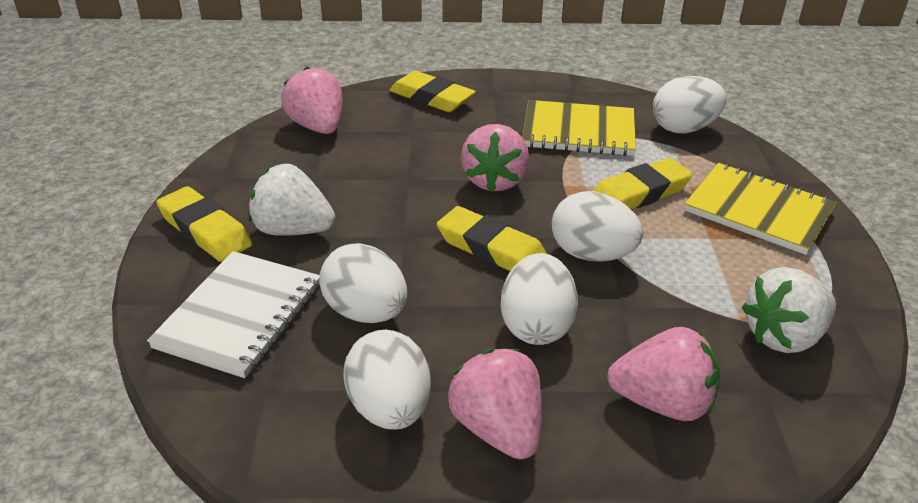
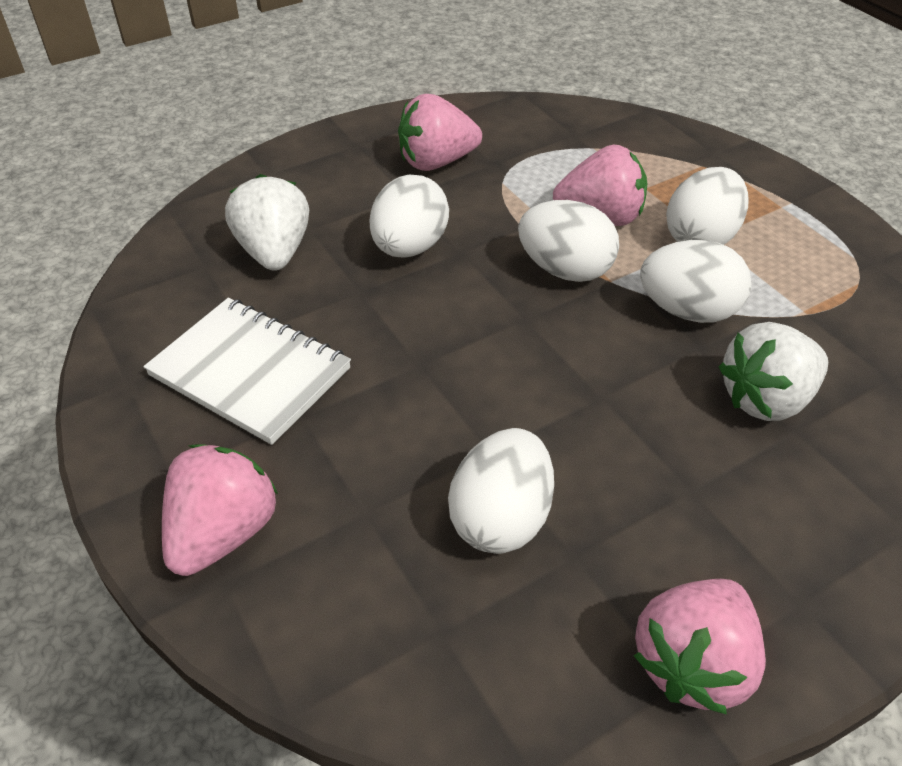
yellow eraser: 4 -> 0
yellow notebook: 2 -> 0

